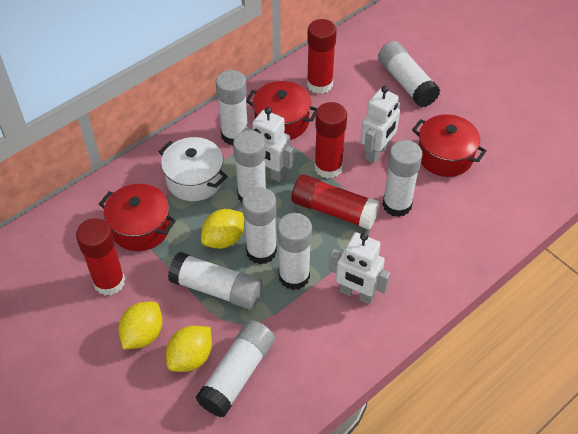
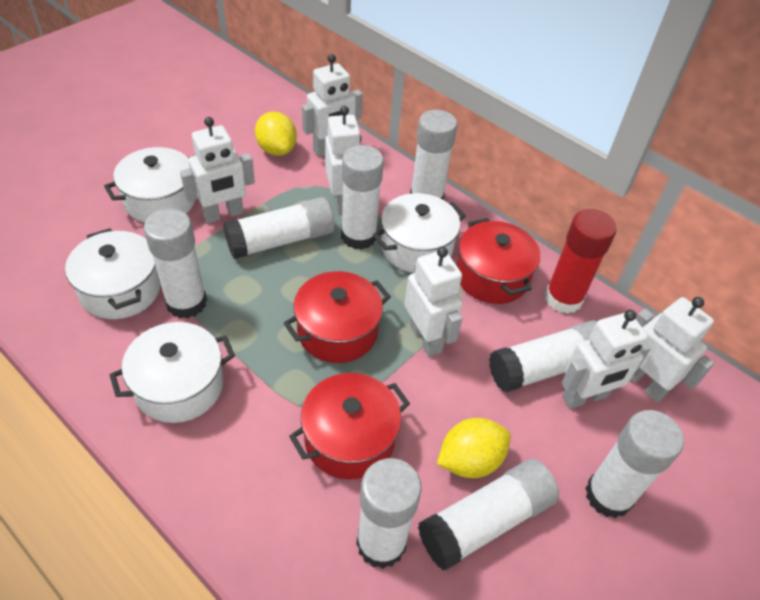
red glue stick: 4 -> 1
white pot: 1 -> 4
white robot: 3 -> 6
yellow lemon: 3 -> 2

